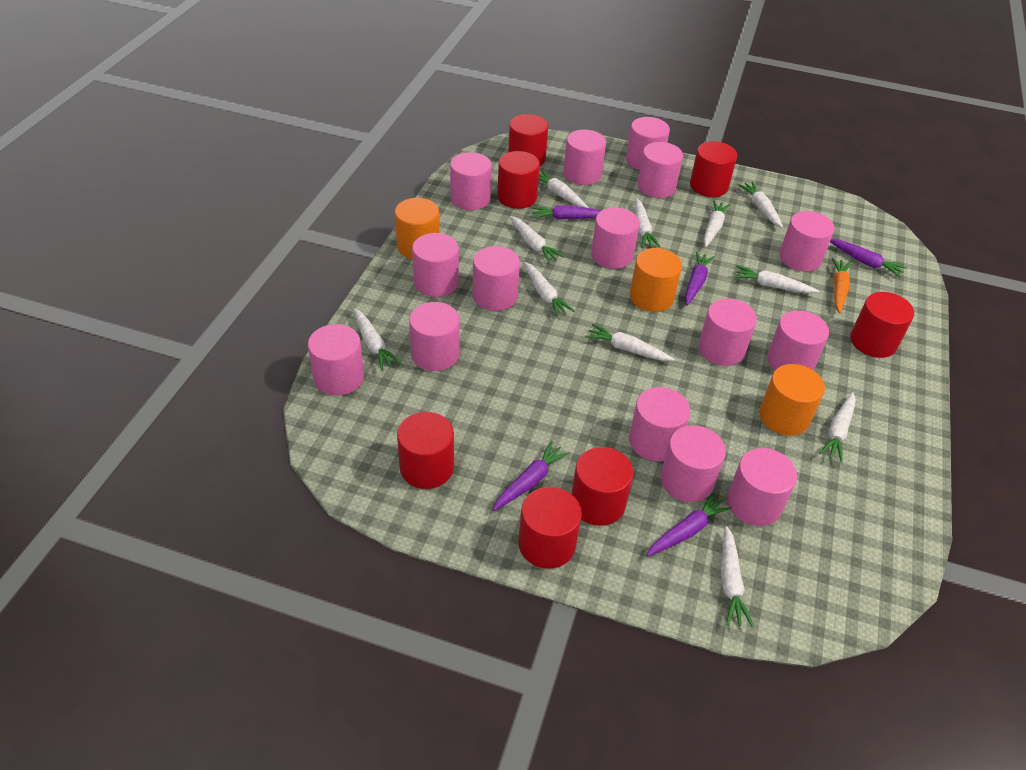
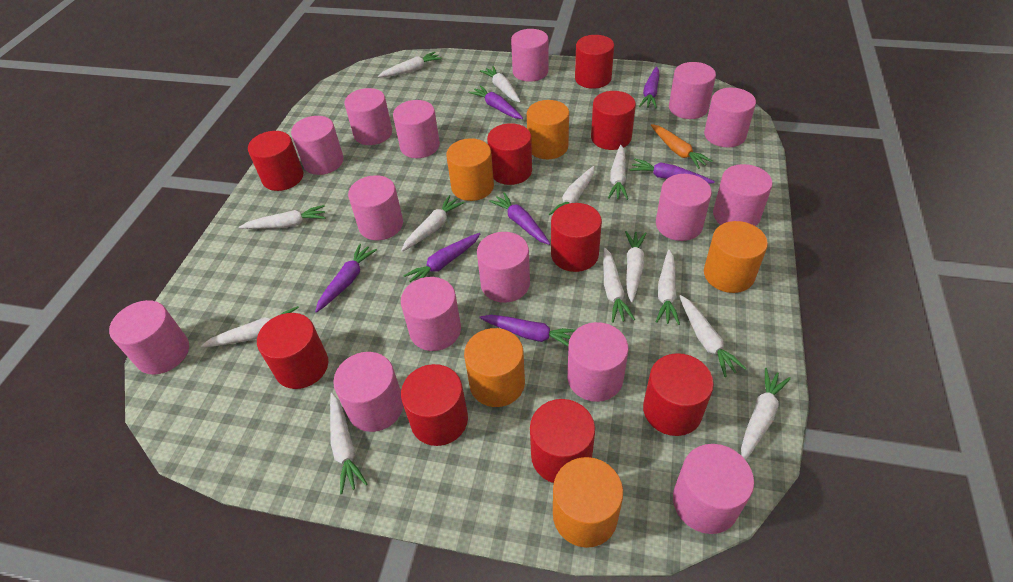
orange cylinder: 3 -> 5
purple carrot: 5 -> 7
red cylinder: 7 -> 9
white carrot: 11 -> 13

